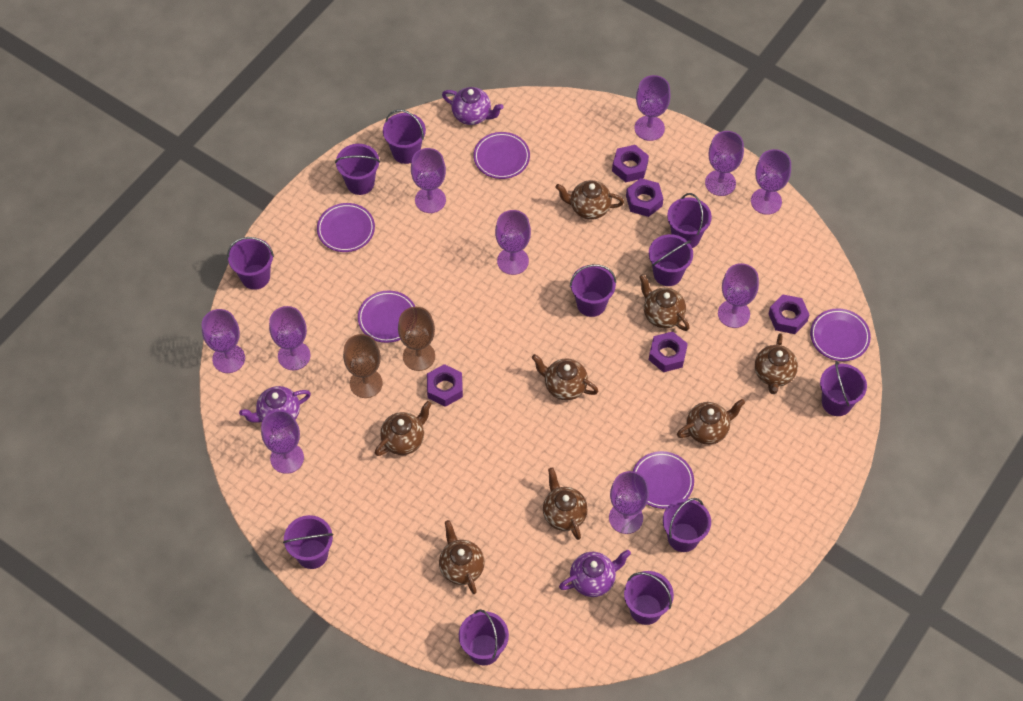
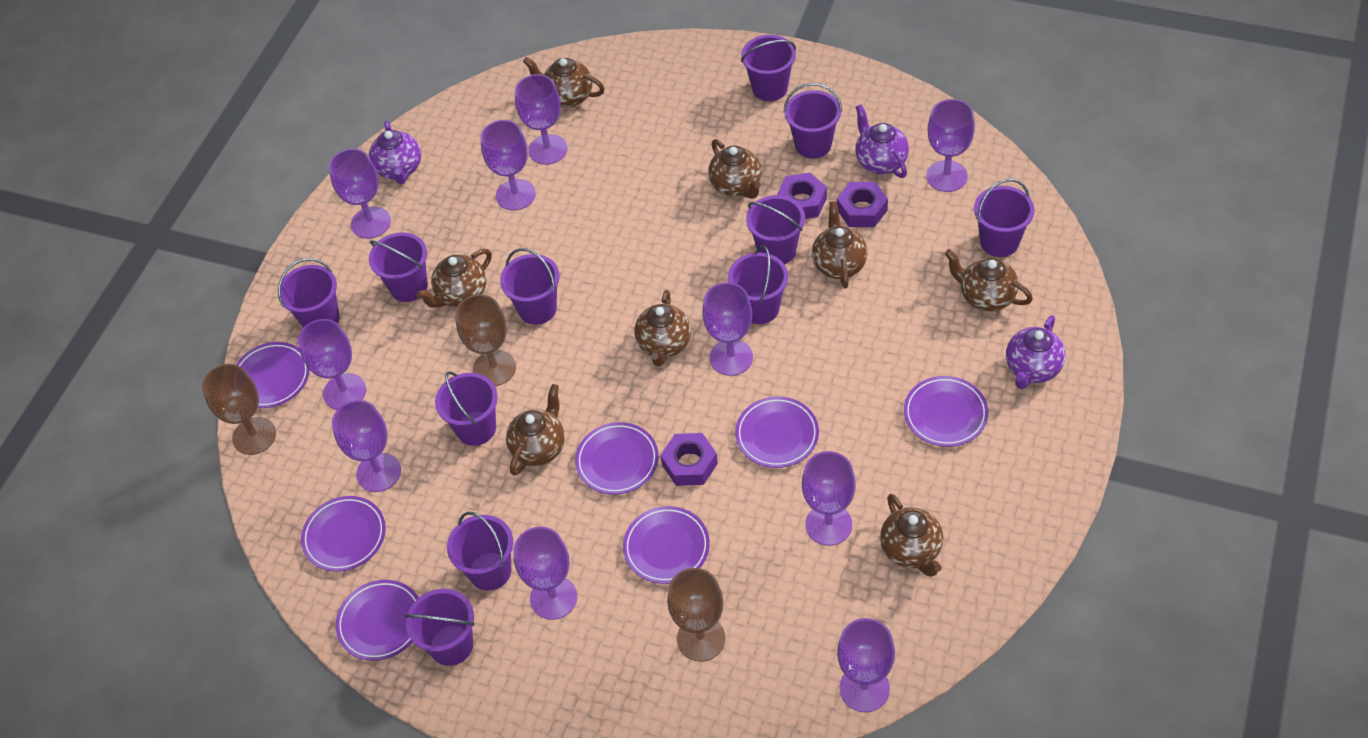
brown goblet: 2 -> 3
purple nut: 5 -> 3
purple plate: 5 -> 7

